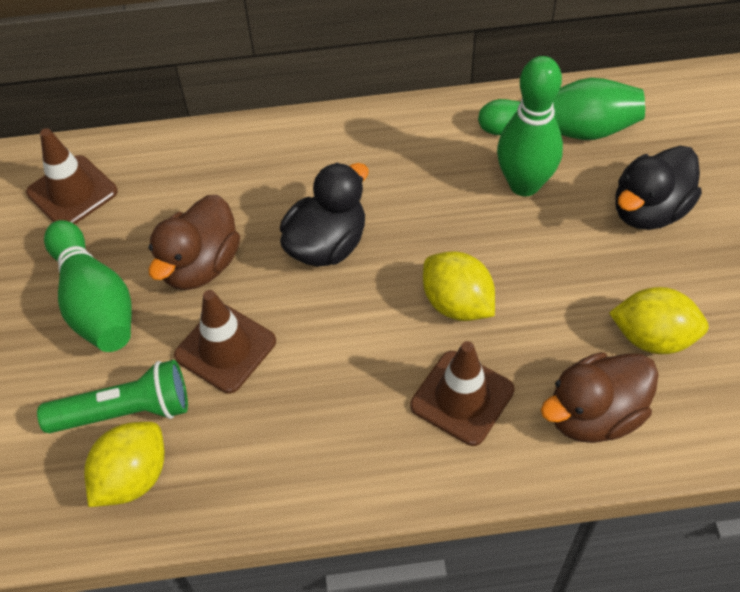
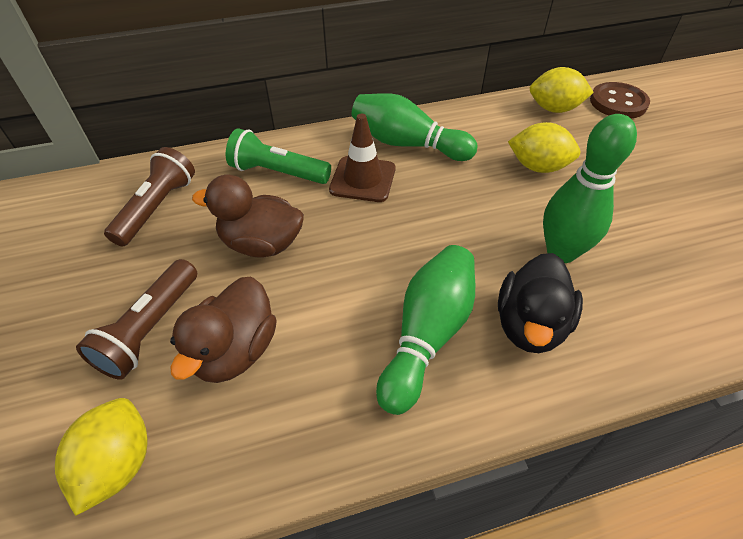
black duck: 2 -> 1
brown button: 0 -> 1
brown flashlight: 0 -> 2
brown traffic cone: 3 -> 1

